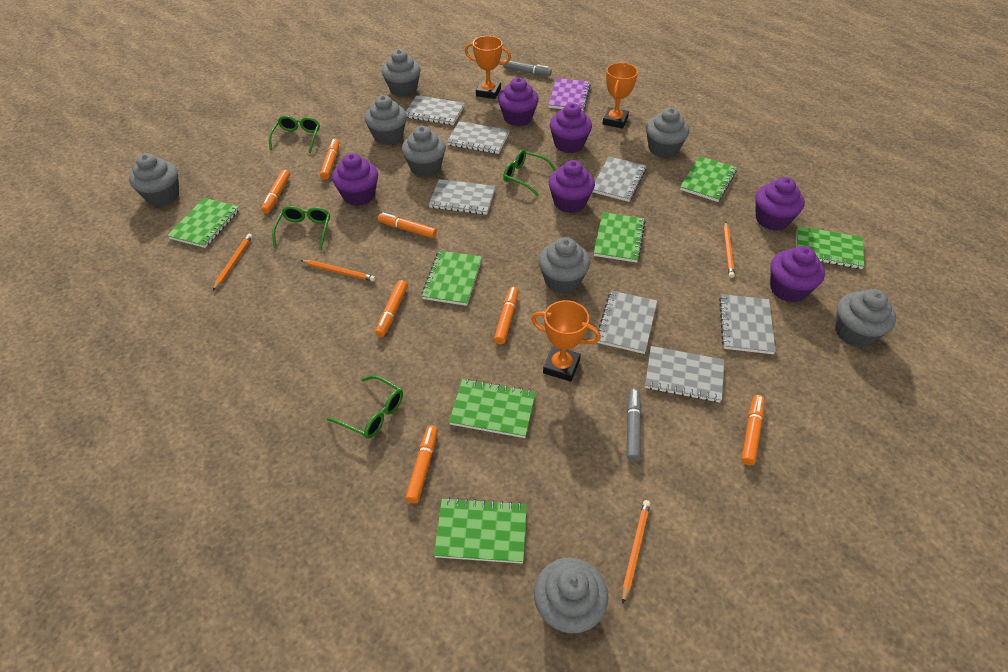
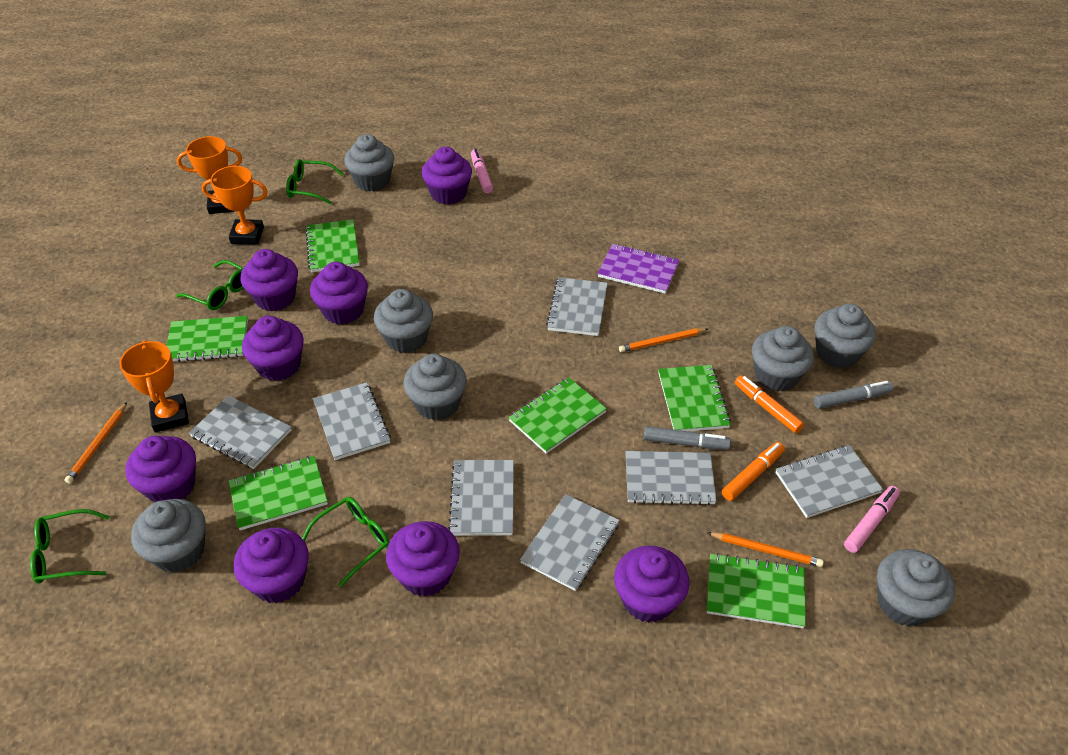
green notebook: 7 -> 6
grey cupcake: 8 -> 7
orange marker: 7 -> 2
orange pencil: 4 -> 3
pink marker: 0 -> 2
purple cupcake: 6 -> 8

